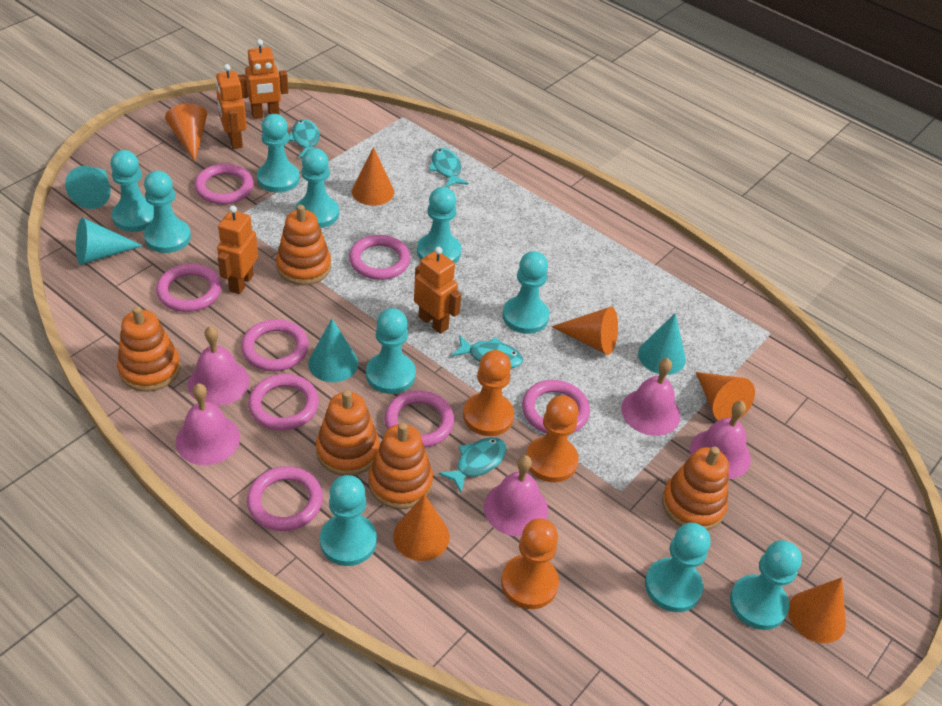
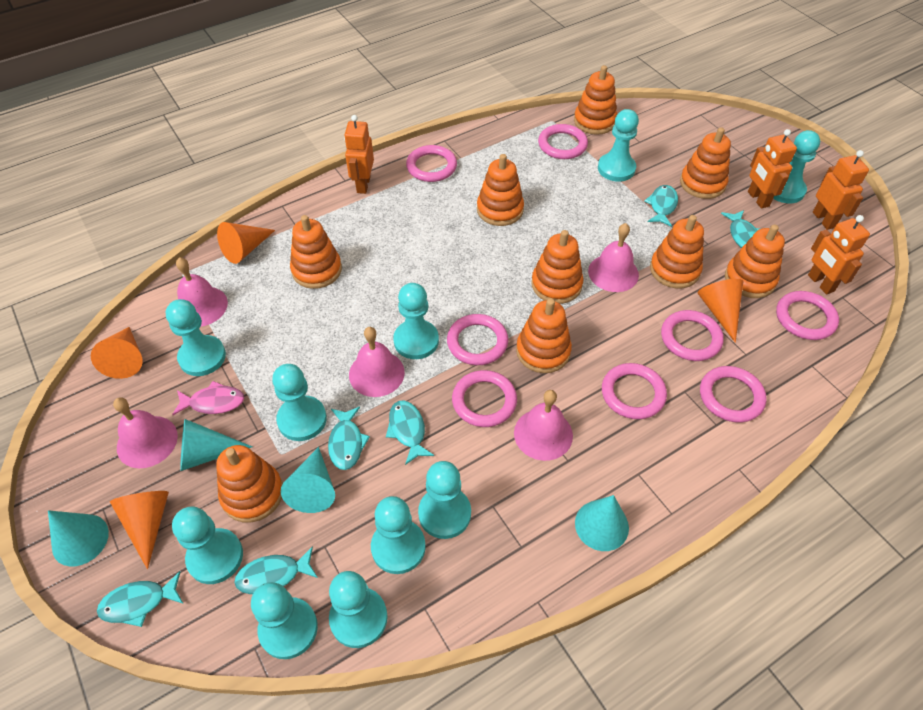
orange cone: 6 -> 4
orange pawn: 3 -> 0
orange stacking toy: 5 -> 9
pink fish: 0 -> 1
turquoise fish: 4 -> 6

